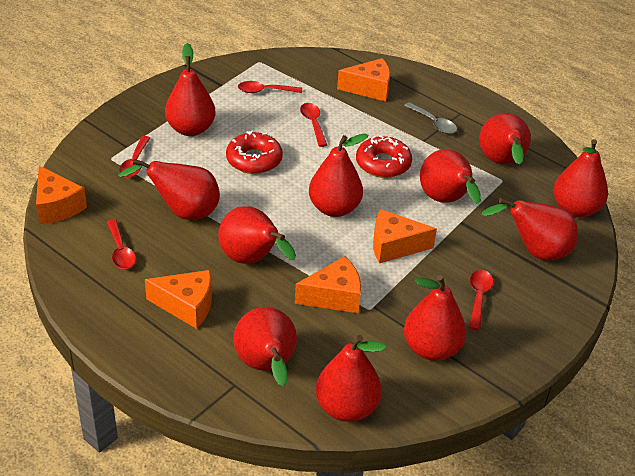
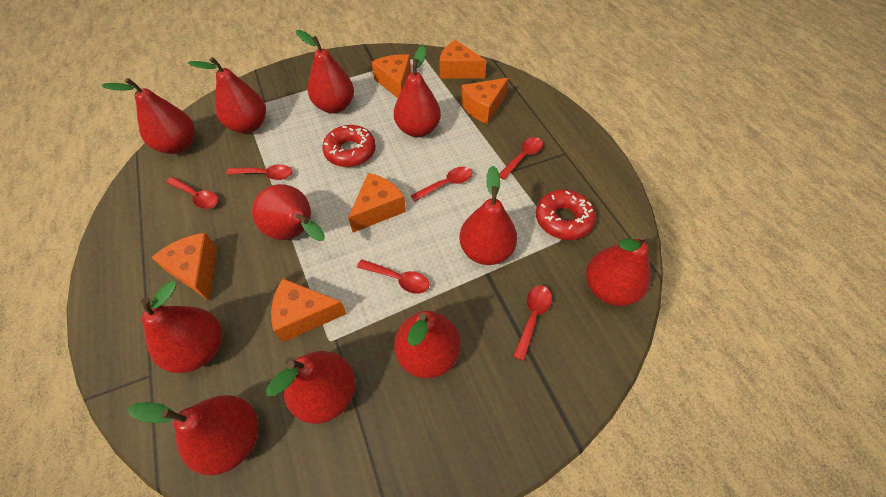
grey spoon: 1 -> 0
orange cheese: 5 -> 6
red spoon: 5 -> 6

